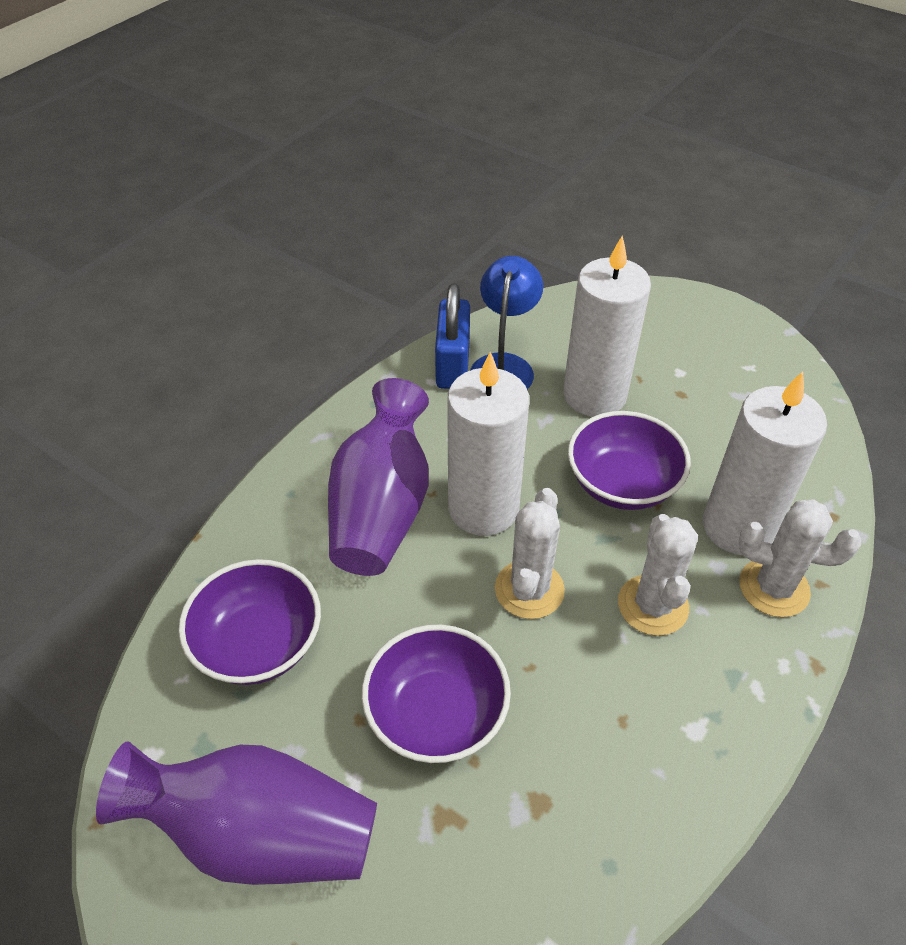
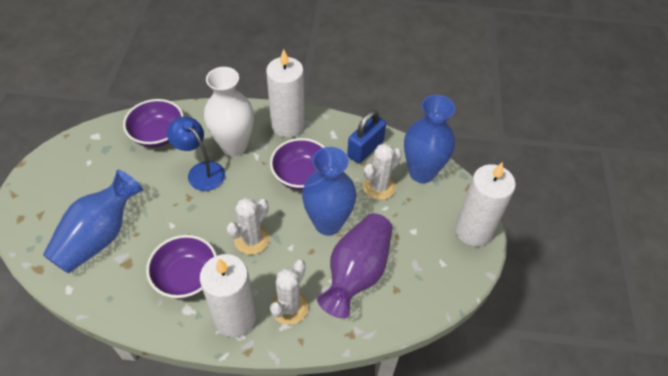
blue vase: 0 -> 3
purple vase: 2 -> 1
white vase: 0 -> 1

